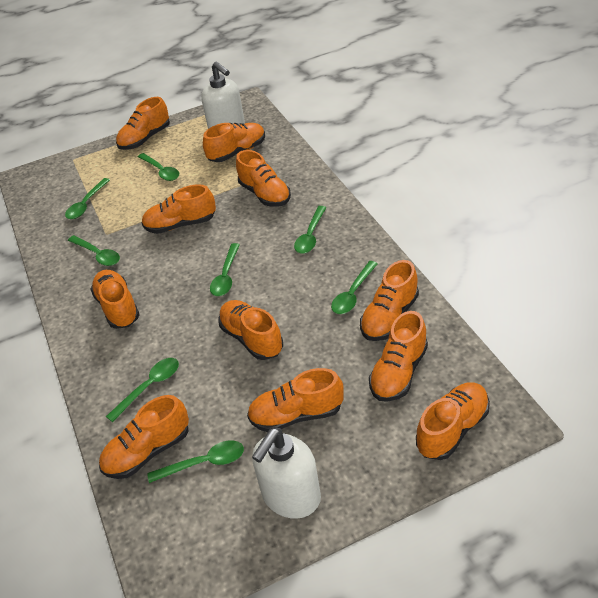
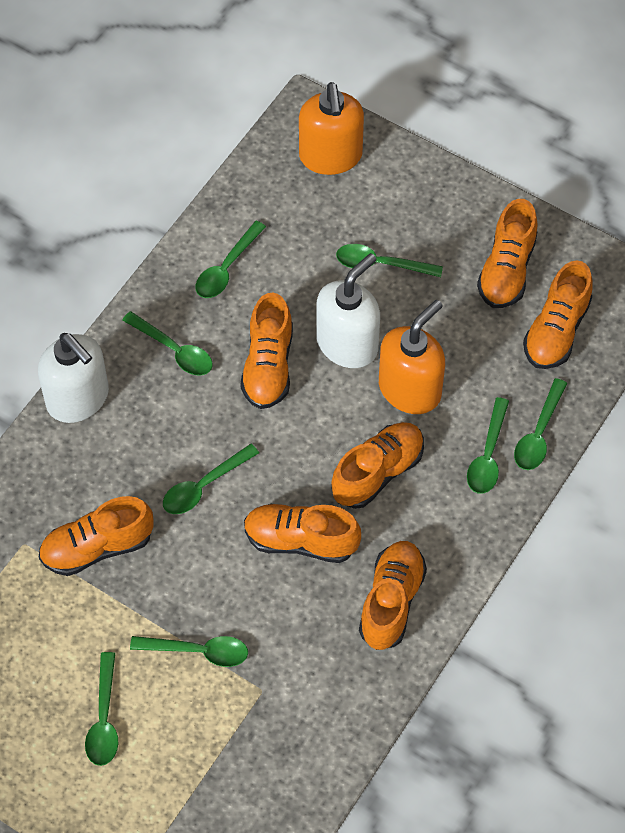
orange shoe: 11 -> 7
orange soap dispenser: 0 -> 2

